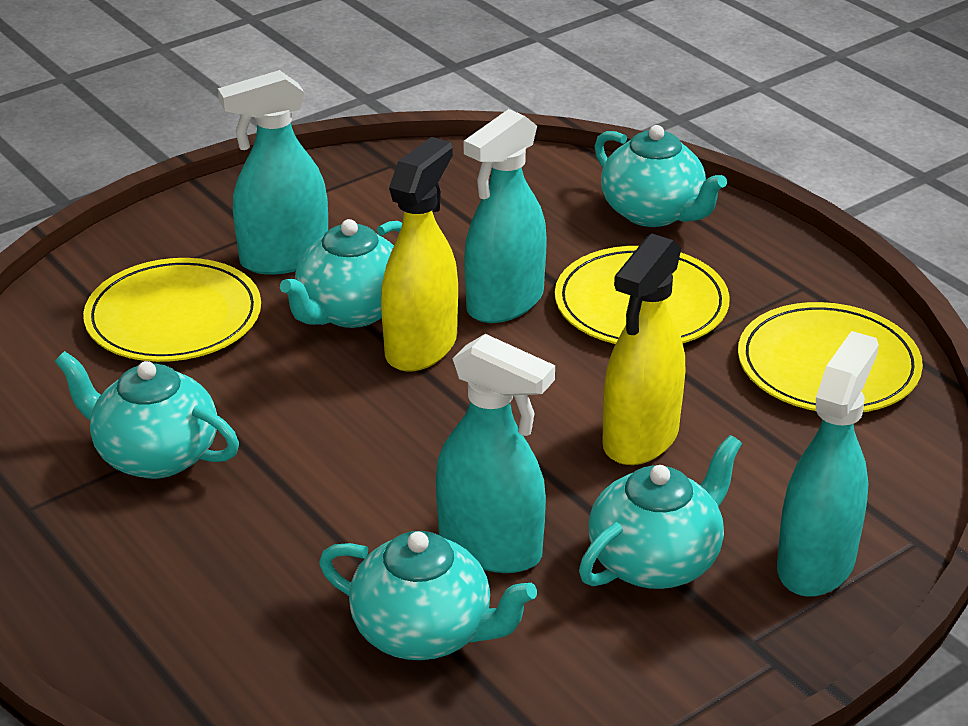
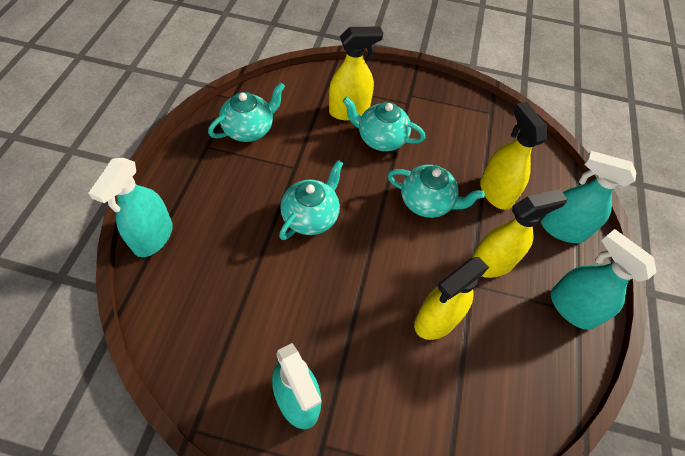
turquoise teapot: 5 -> 4
yellow plate: 3 -> 0
yellow spray bottle: 2 -> 4

